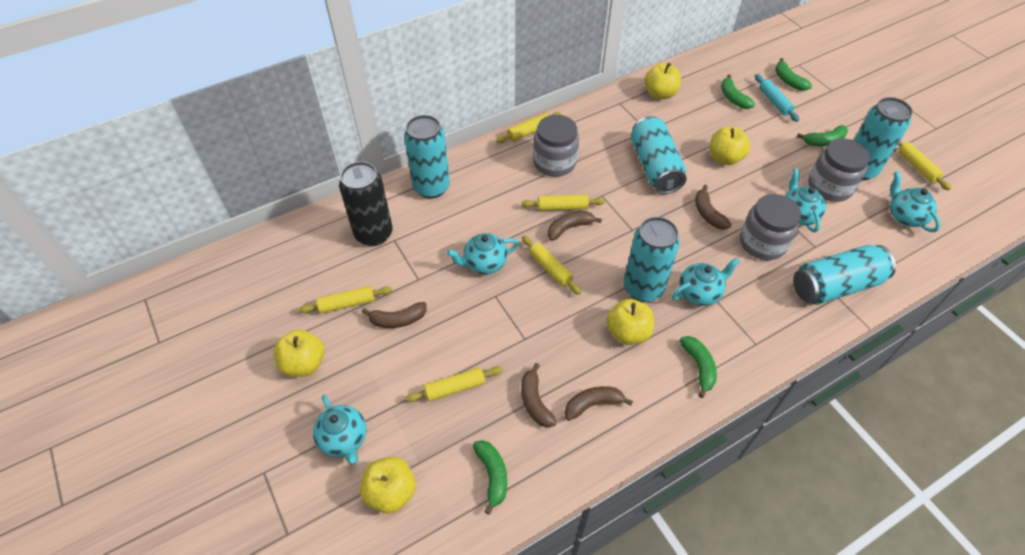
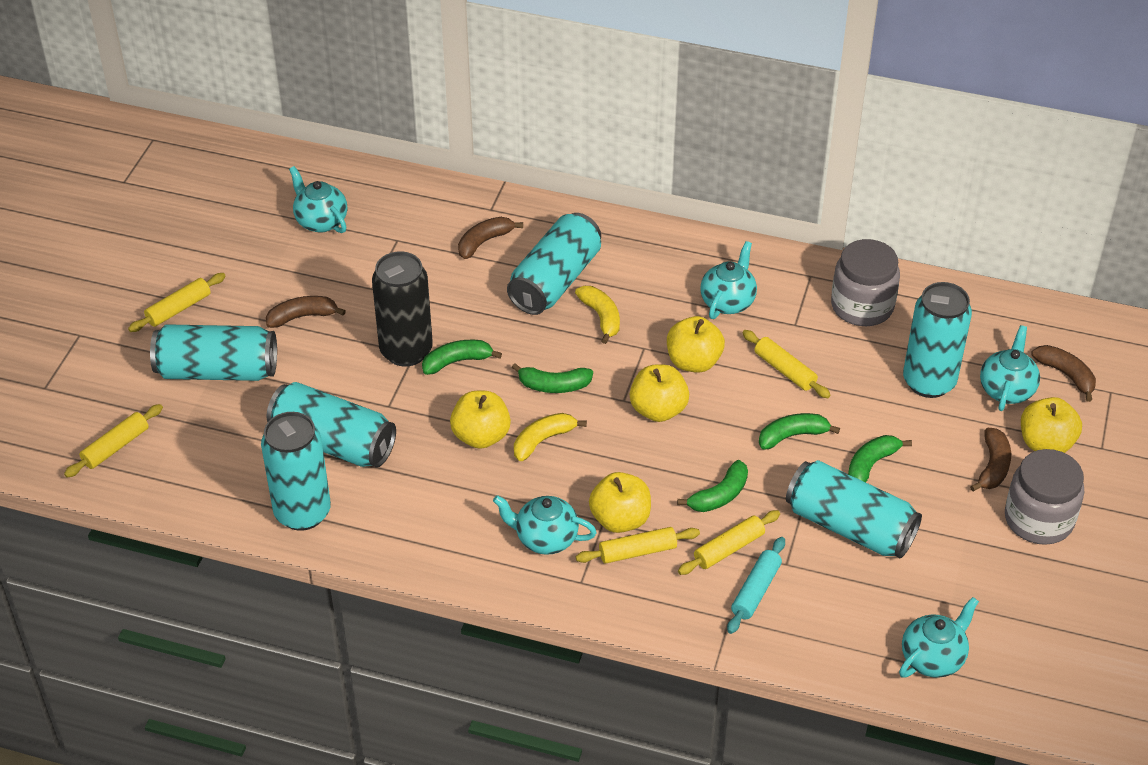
brown banana: 5 -> 4
grey jar: 3 -> 2
turquoise can: 5 -> 6
yellow banana: 0 -> 2
yellow rolling pin: 6 -> 5

